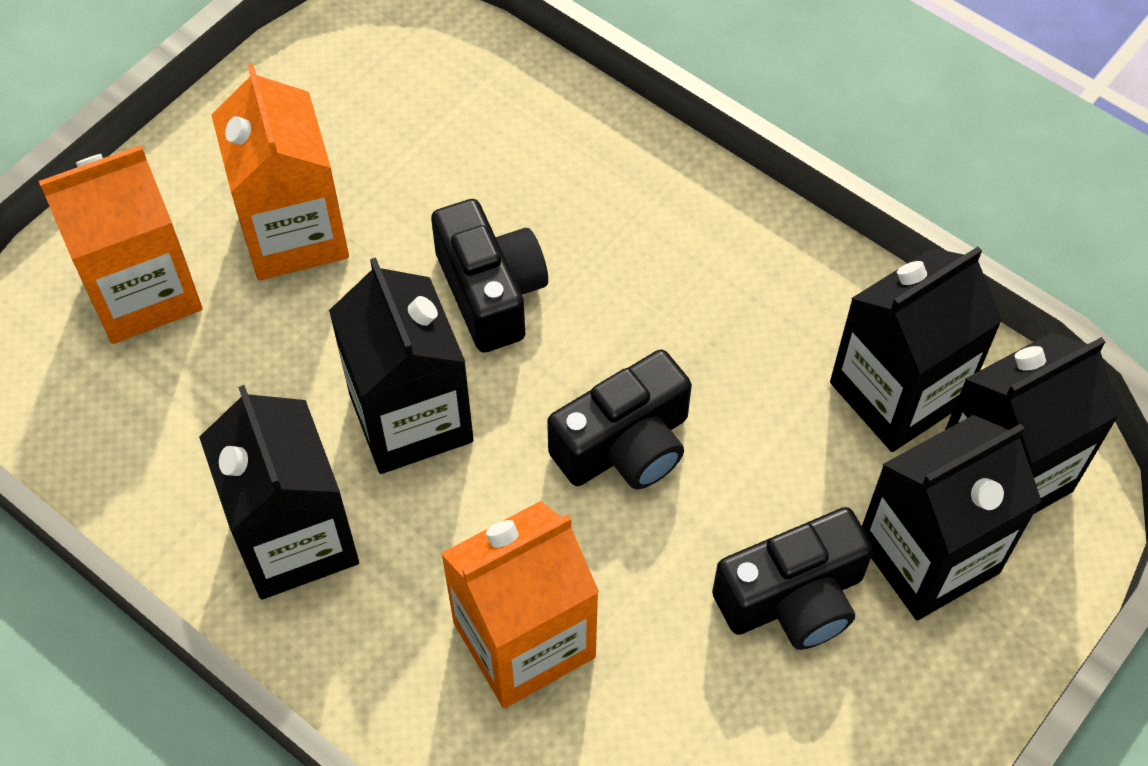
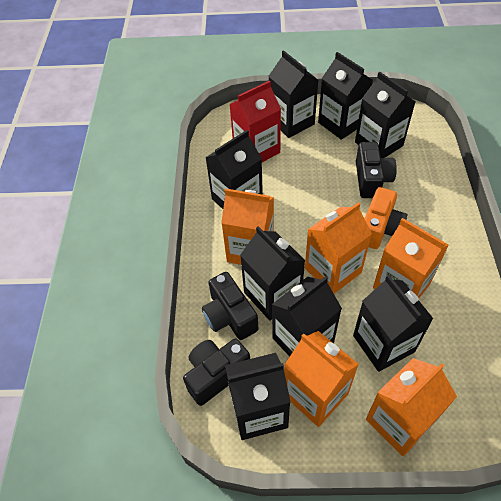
black carton: 5 -> 8
orange camera: 0 -> 1
orange carton: 3 -> 5
red carton: 0 -> 1

